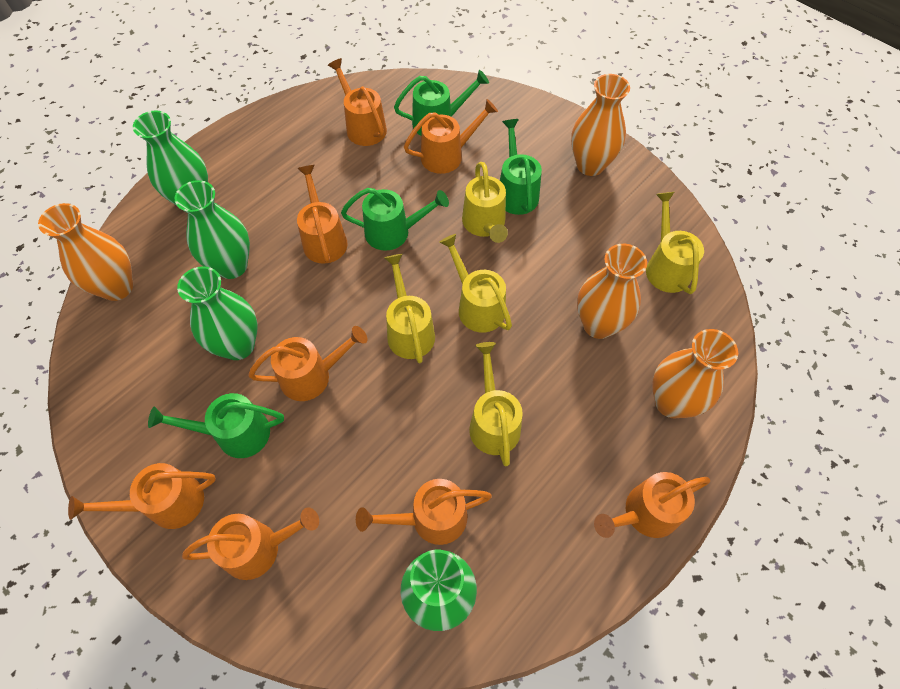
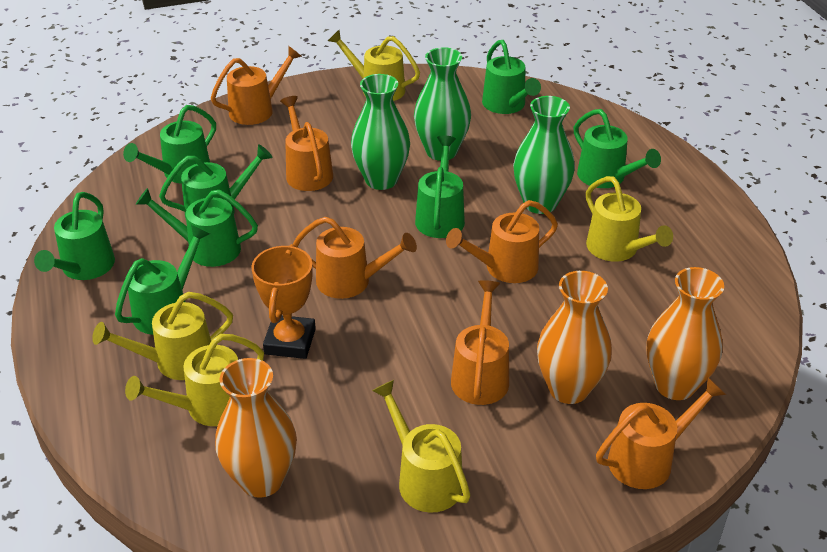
green vase: 4 -> 3
green watering can: 4 -> 8
orange trophy: 0 -> 1
orange vase: 4 -> 3
orange watering can: 8 -> 6

